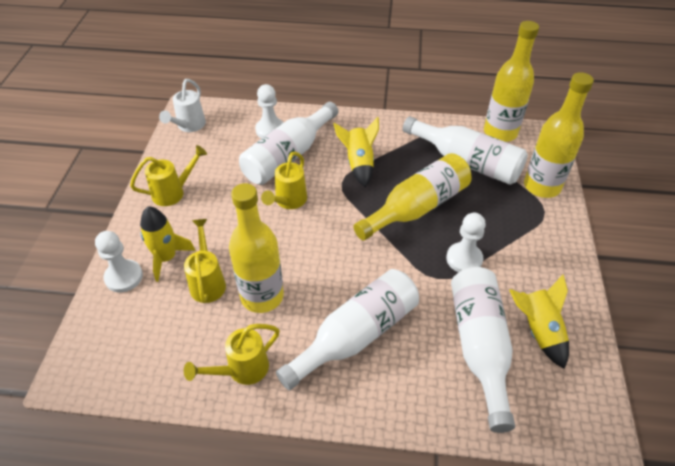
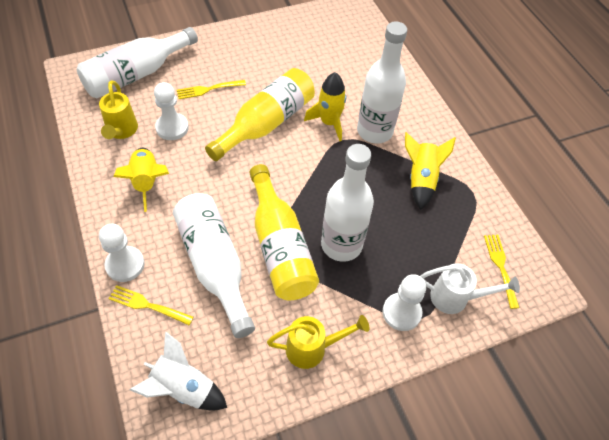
white rocket: 0 -> 1
yellow bottle: 4 -> 2
yellow fork: 0 -> 3
yellow watering can: 4 -> 2

